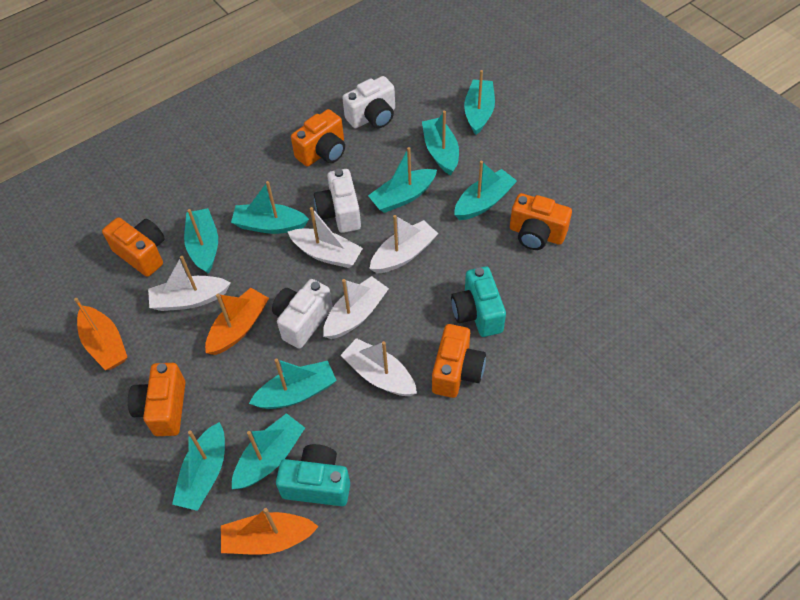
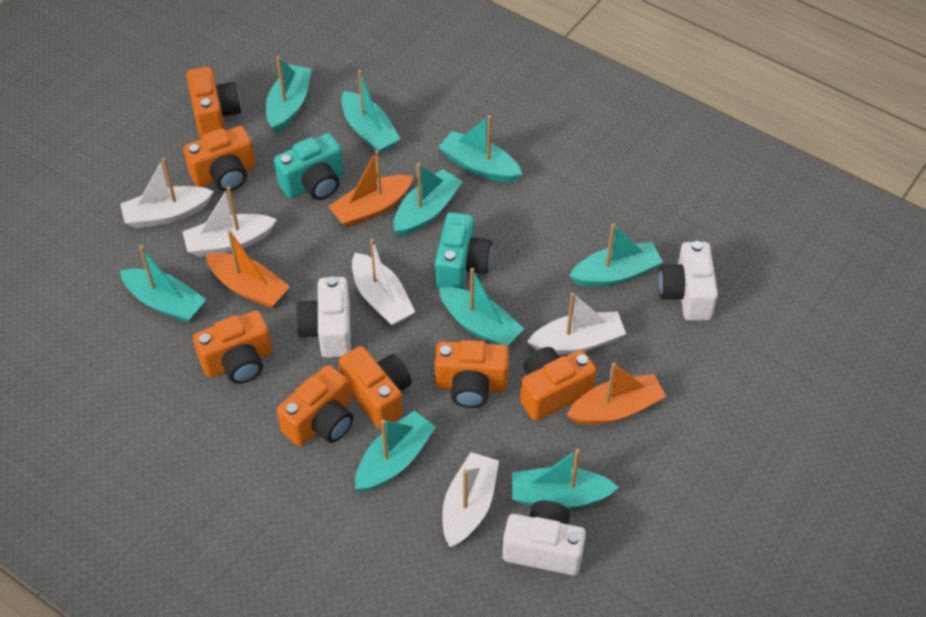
orange camera: 5 -> 7

